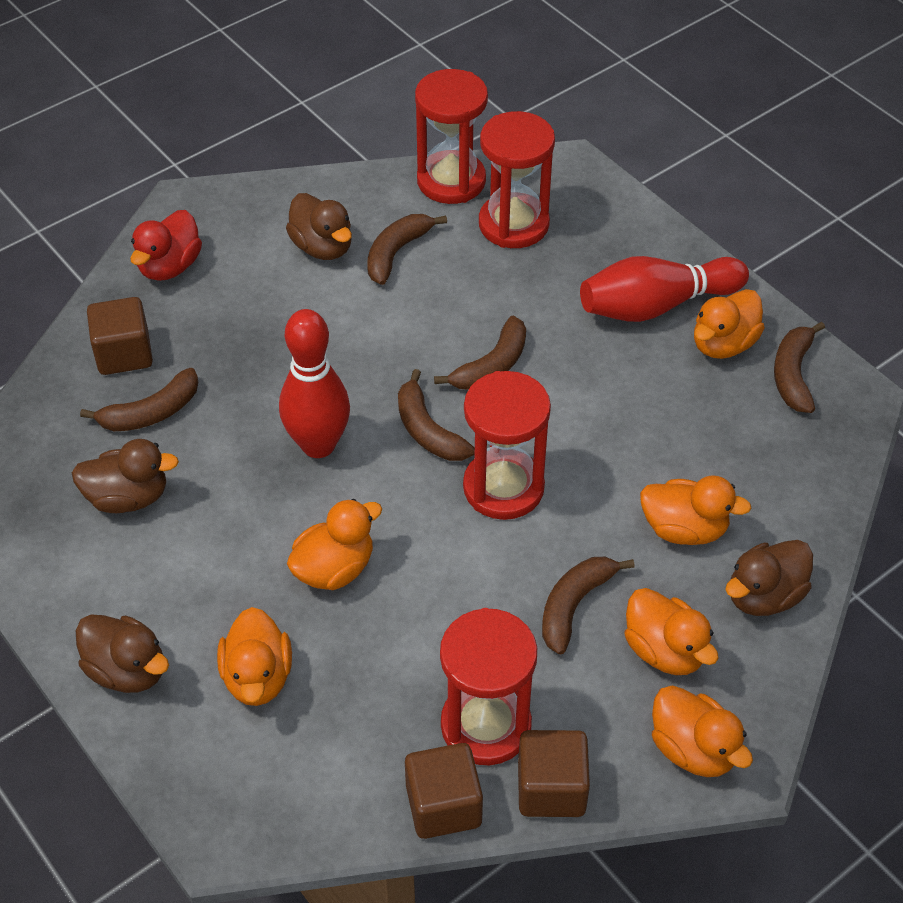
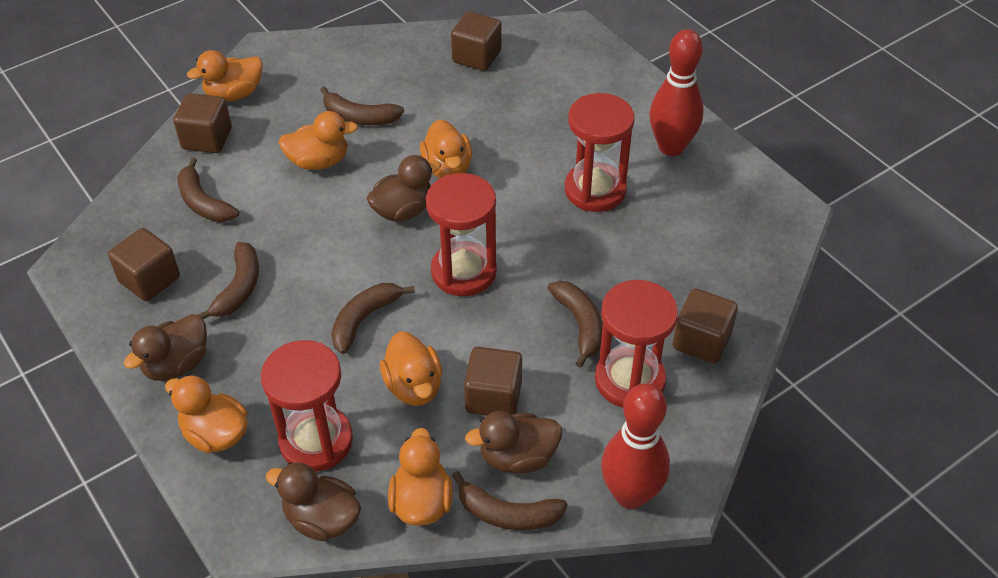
brown cube: 3 -> 5
red duck: 1 -> 0

